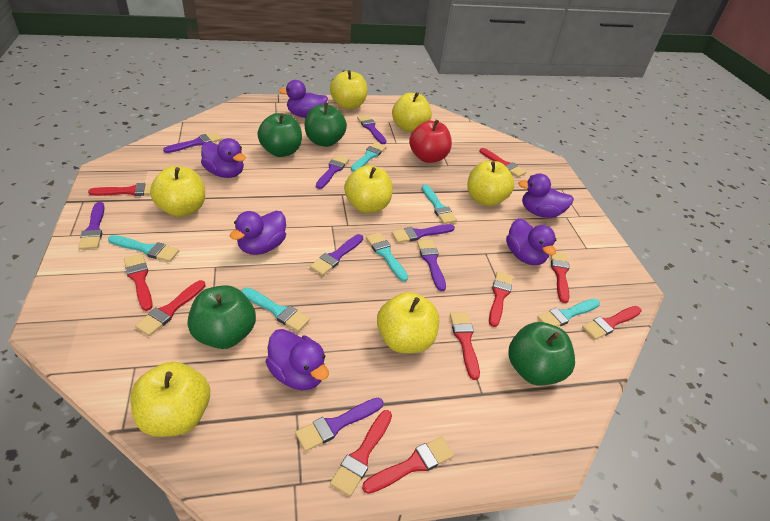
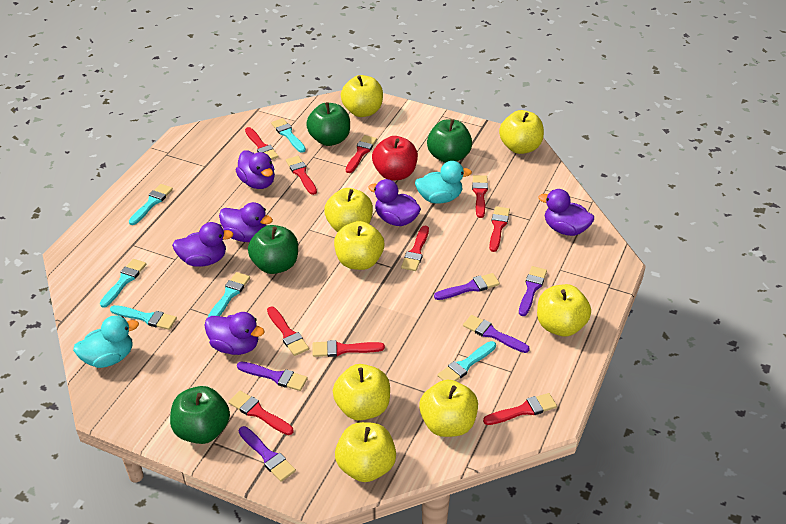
purple brush: 8 -> 5
turquoise duck: 0 -> 2
yellow apple: 7 -> 8

